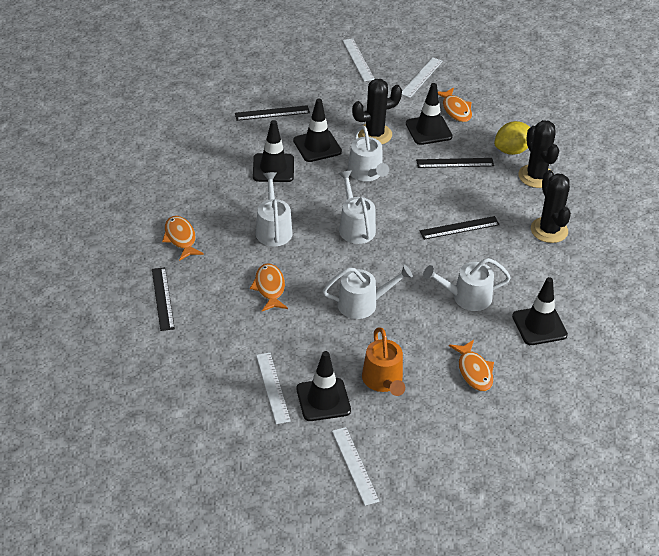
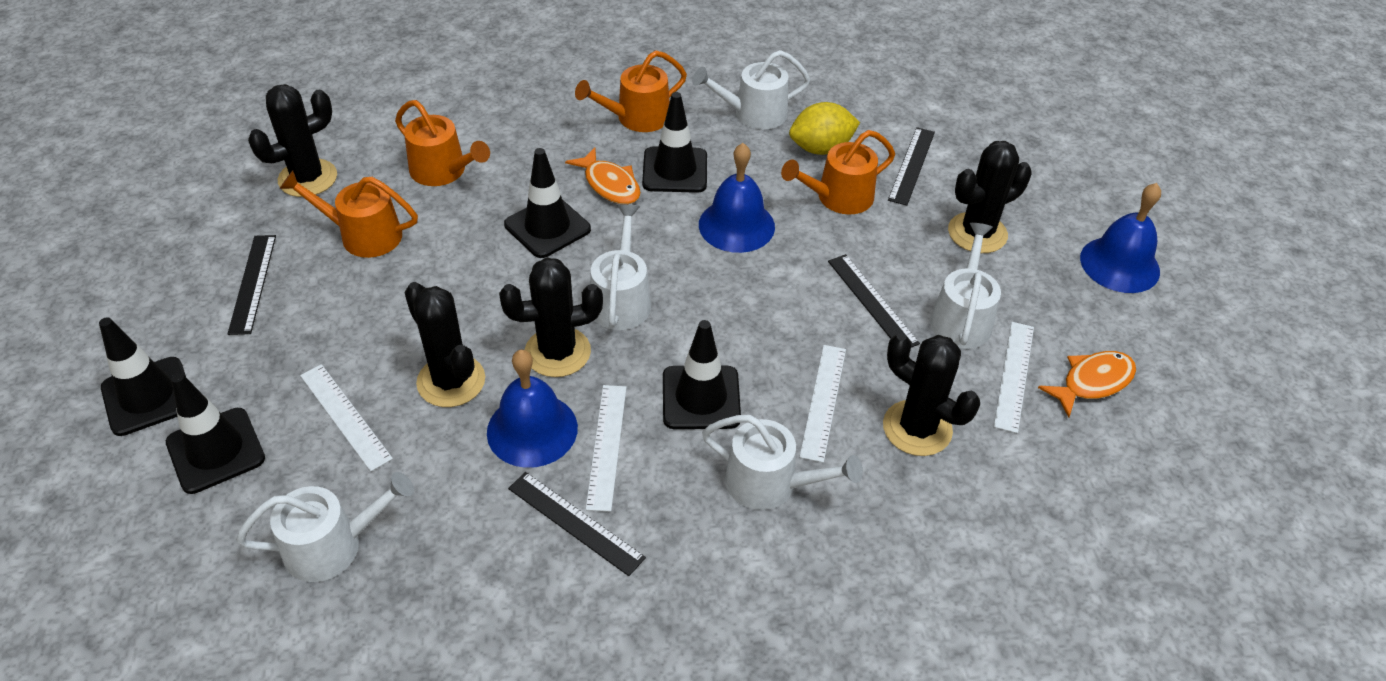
black cactus: 3 -> 5
blue bell: 0 -> 3
orange fish: 4 -> 2
orange watering can: 1 -> 4

